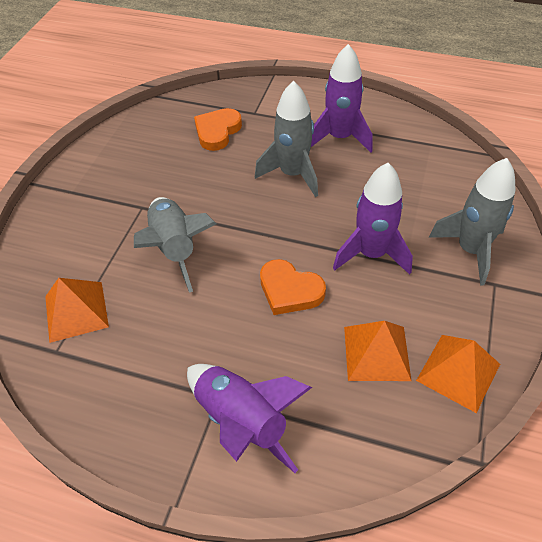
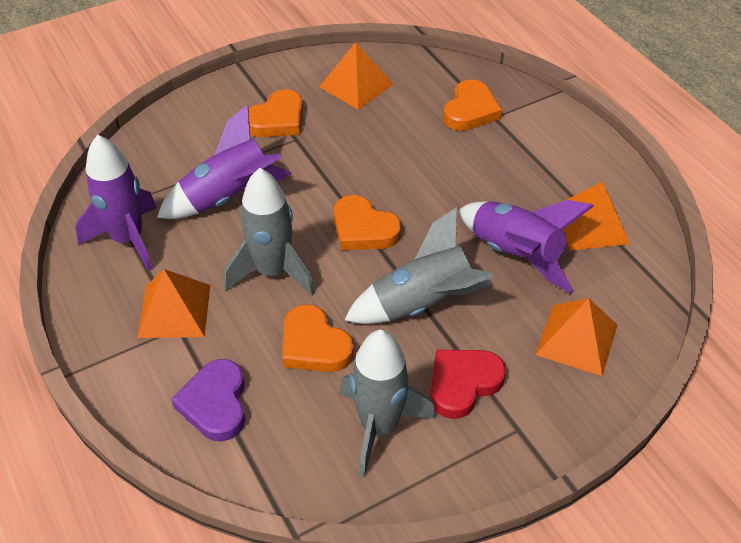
orange heart: 2 -> 4
orange pyramid: 3 -> 4
purple heart: 0 -> 1
red heart: 0 -> 1

